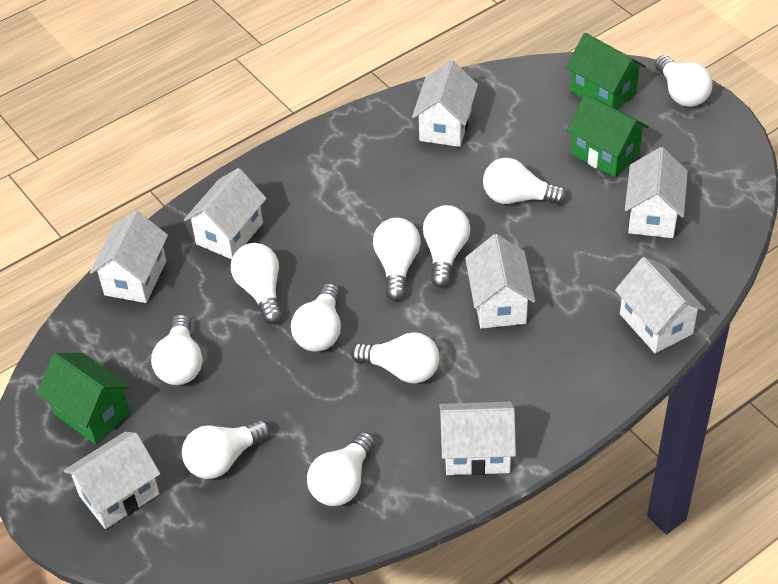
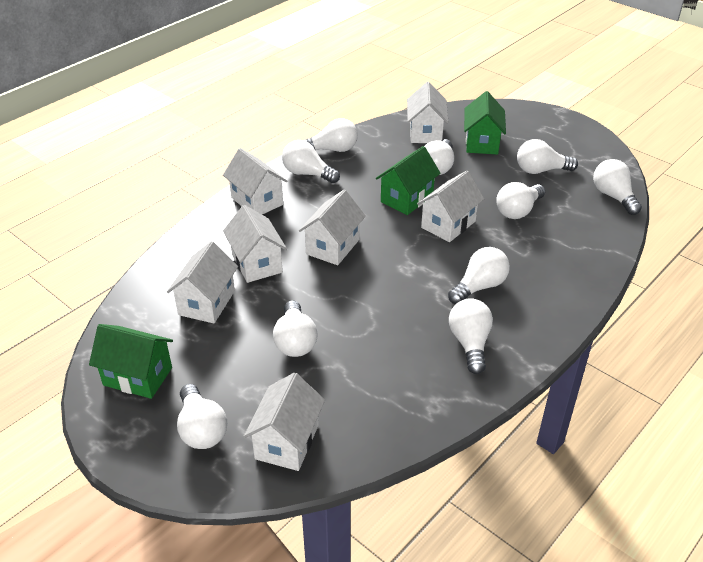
white house: 8 -> 7

